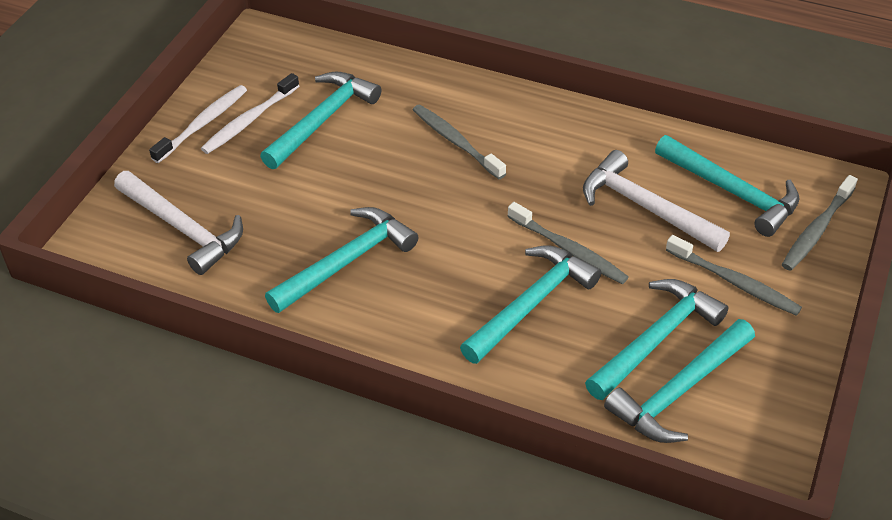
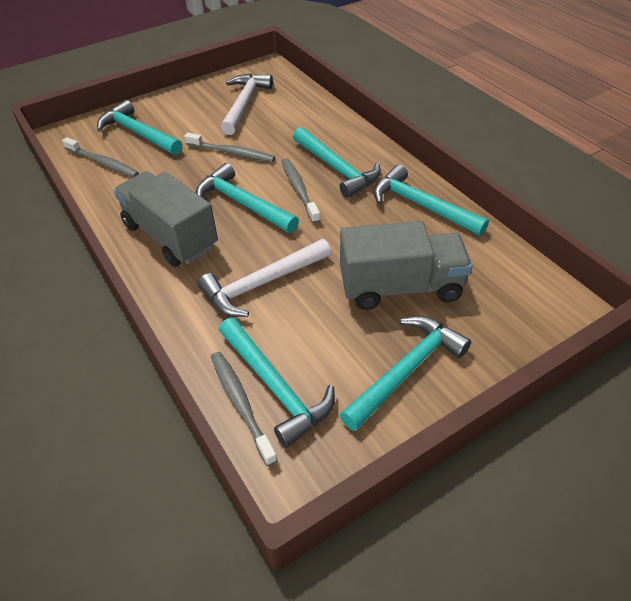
grey truck: 0 -> 2
white toothbrush: 2 -> 0

